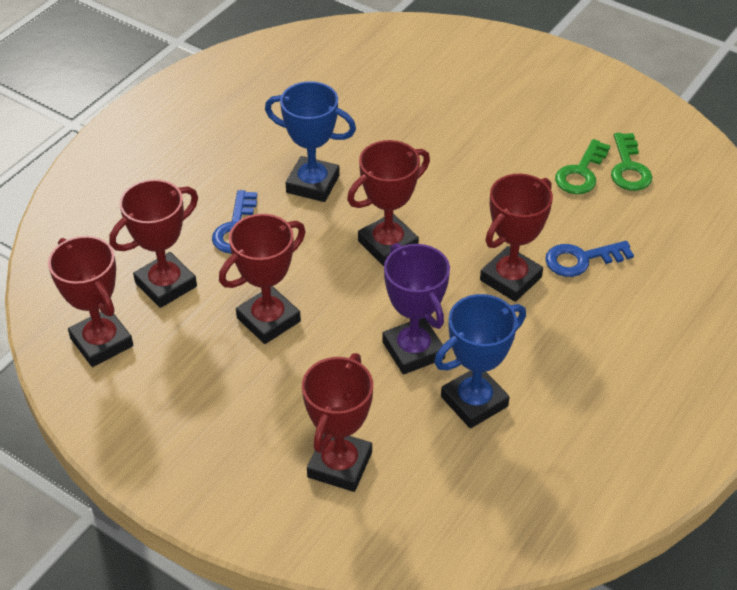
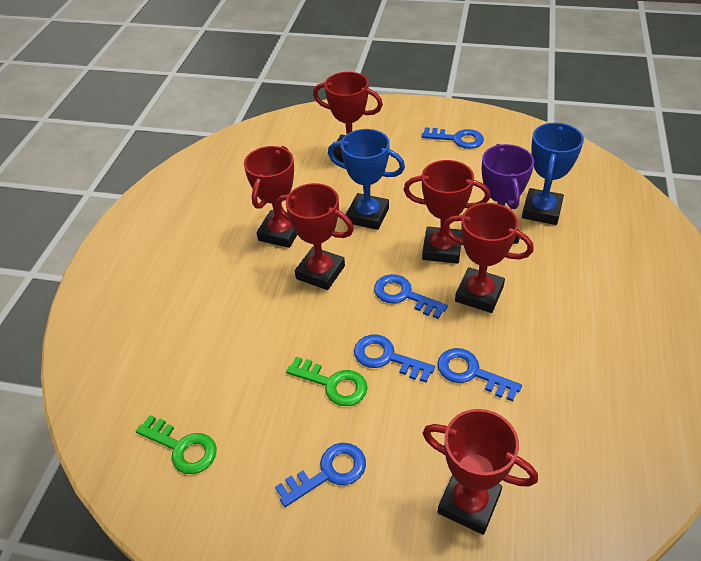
blue key: 2 -> 5

